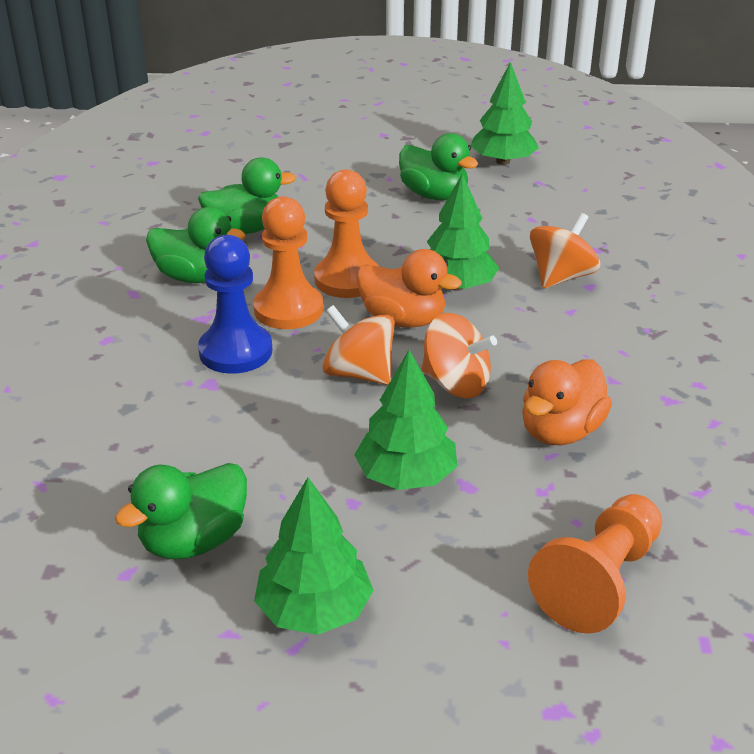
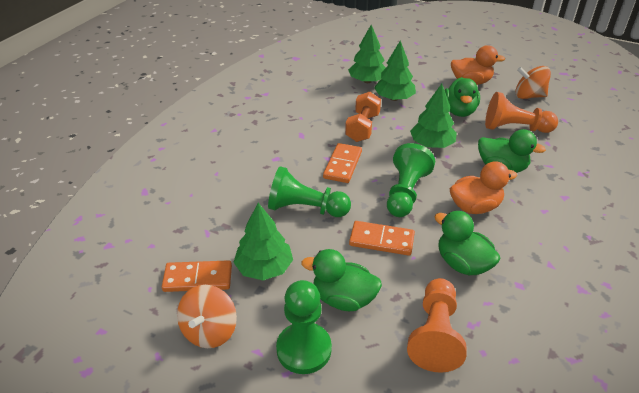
blue pawn: 1 -> 0
green pawn: 0 -> 3
orange domino: 0 -> 3
orange dumbbell: 0 -> 1
orange pawn: 3 -> 2
orange spinning top: 3 -> 2

